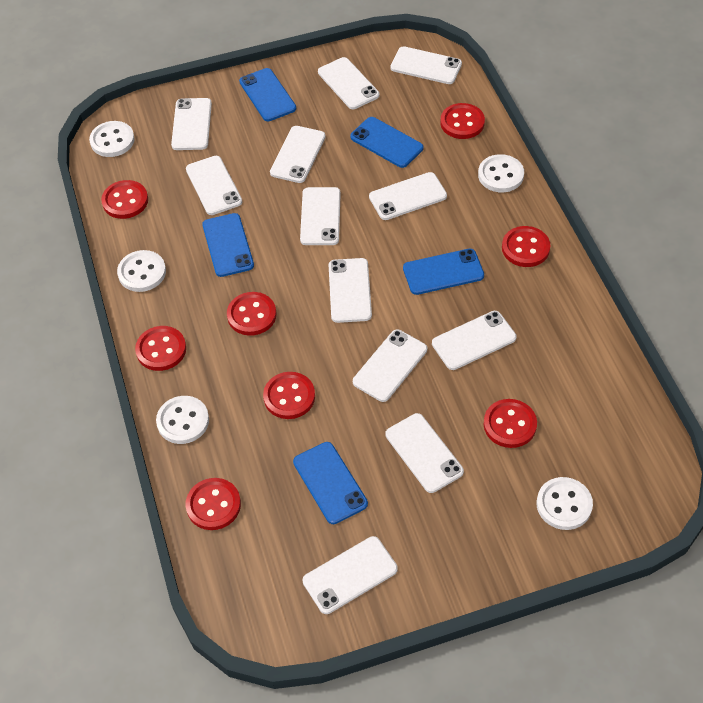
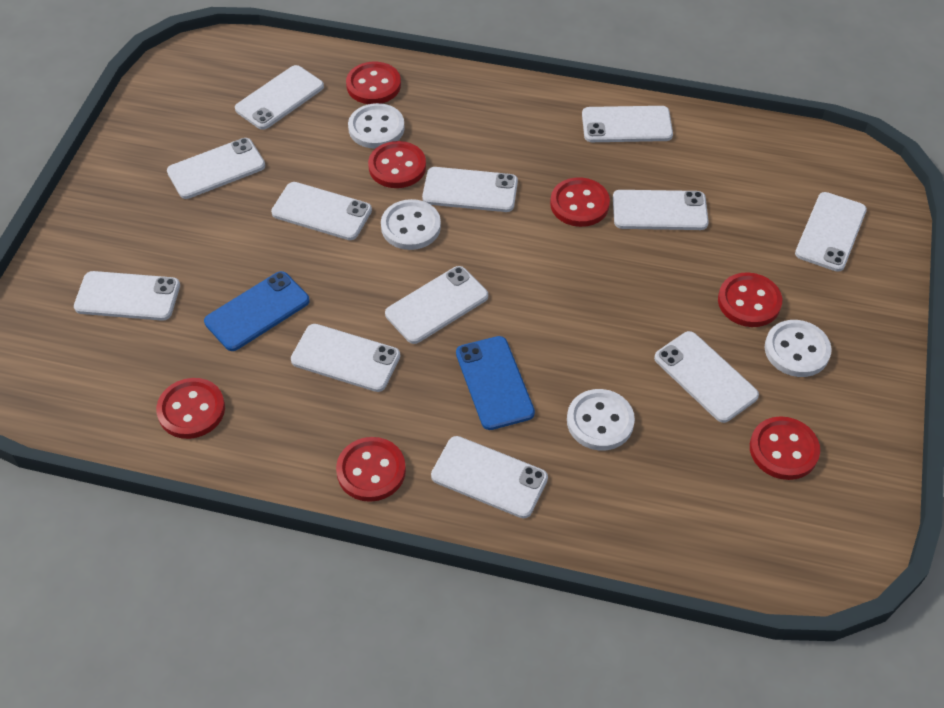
blue phone: 5 -> 2
red button: 8 -> 7
white button: 5 -> 4

